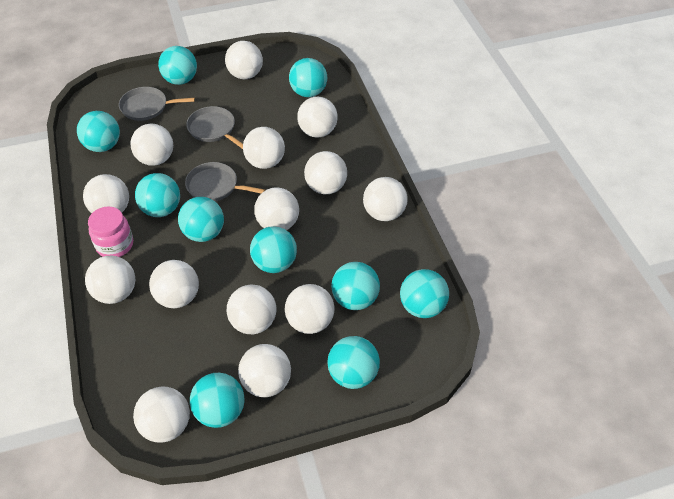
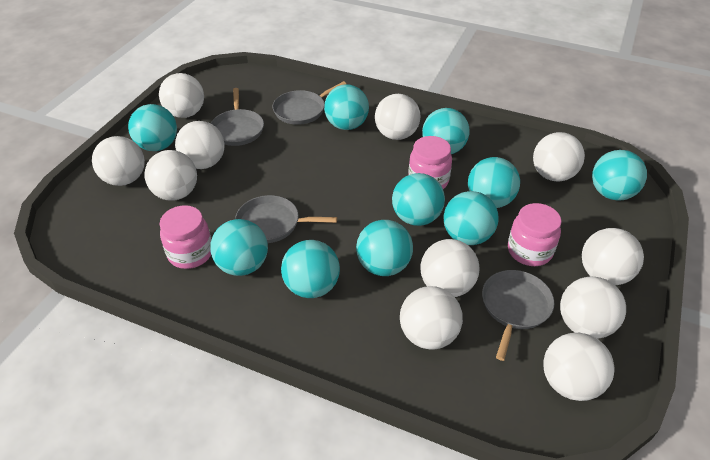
grey pan: 3 -> 4
pink jar: 1 -> 3
white ball: 14 -> 11

